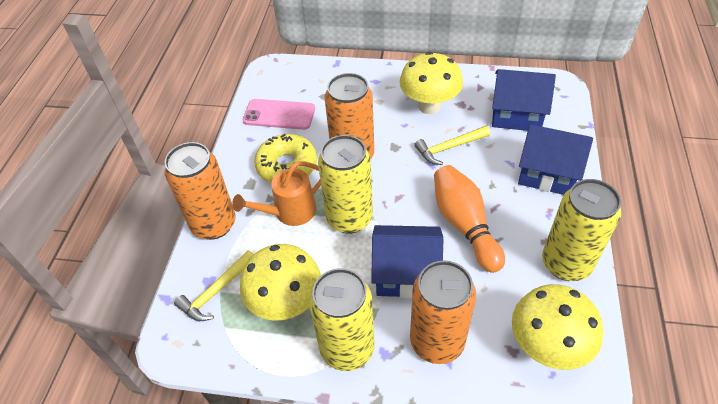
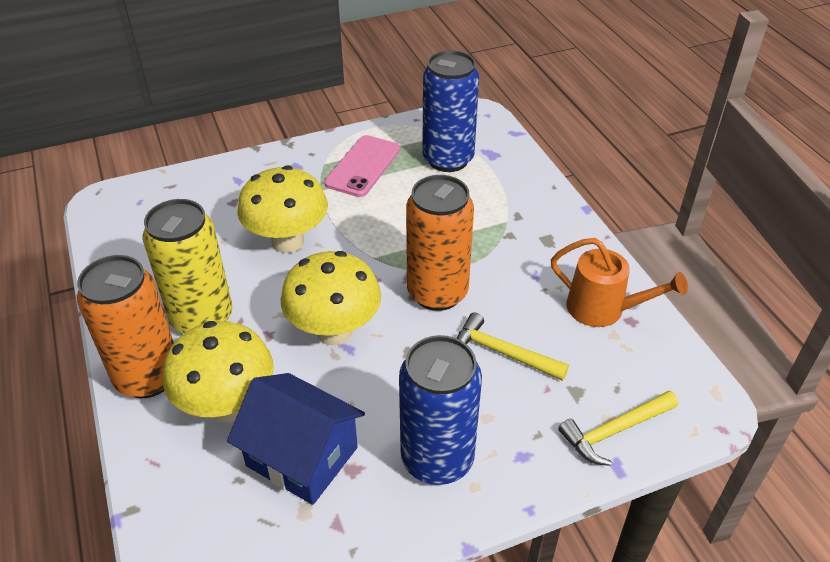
blue can: 0 -> 2
blue house: 3 -> 1
orange bowling pin: 1 -> 0
orange can: 3 -> 2
yellow can: 3 -> 1
yellow donut: 1 -> 0

